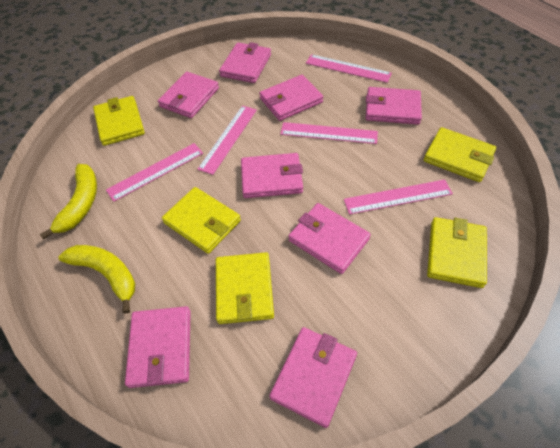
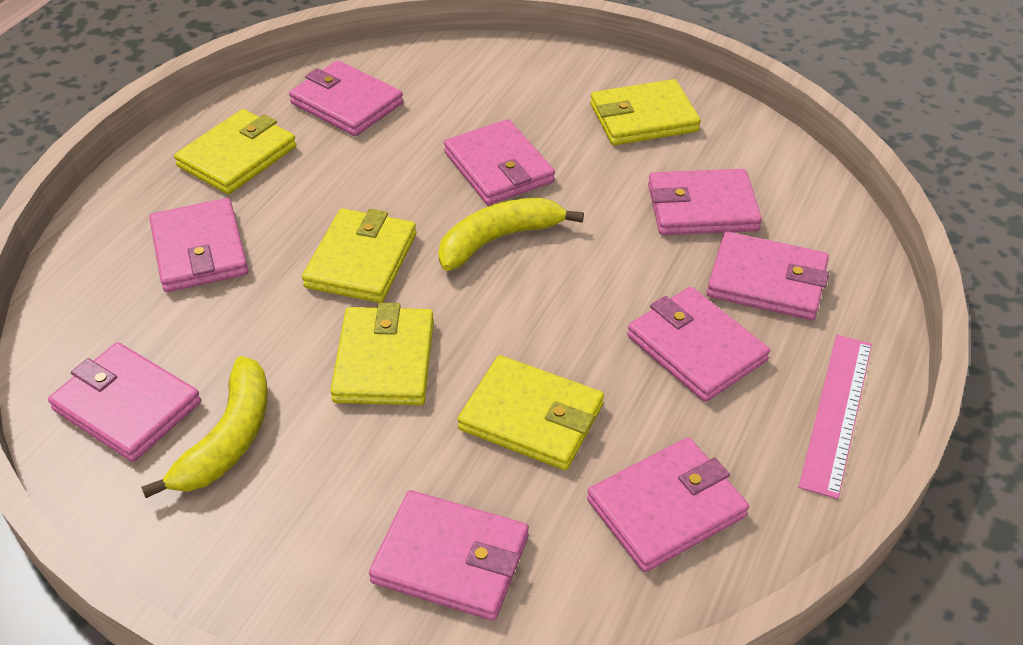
pink ruler: 5 -> 1
pink wallet: 8 -> 9

